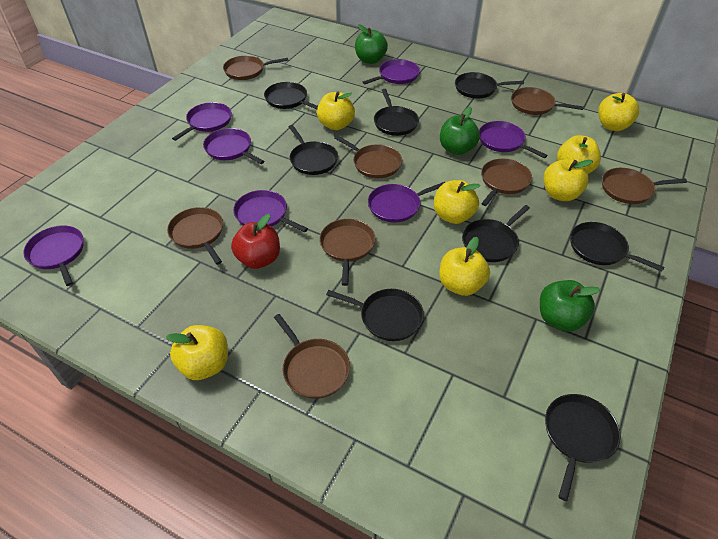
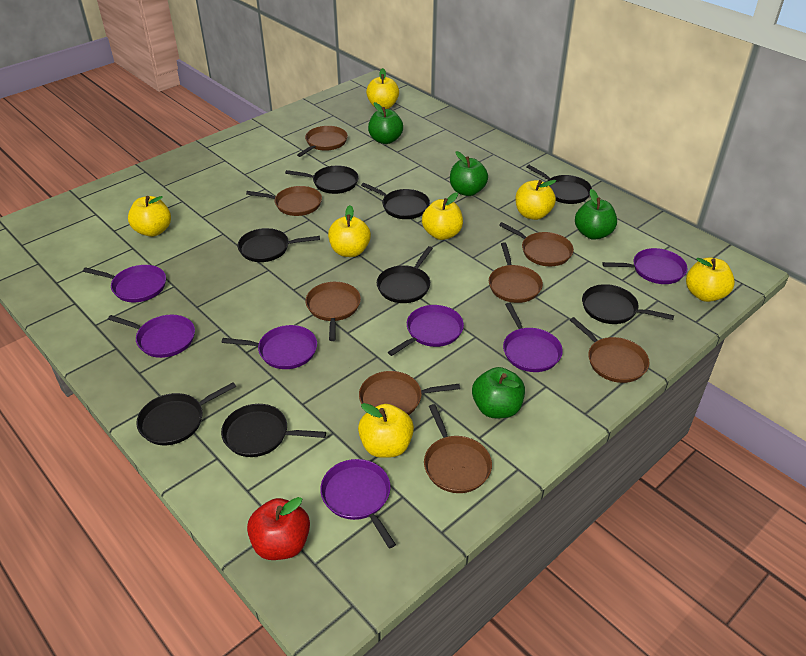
green apple: 3 -> 4

